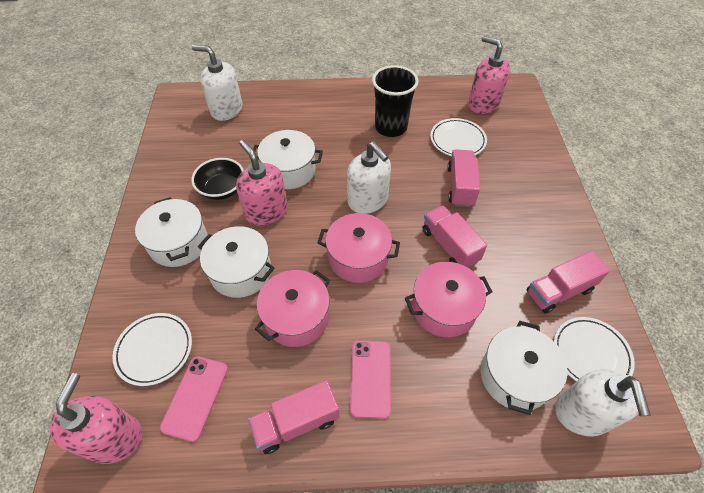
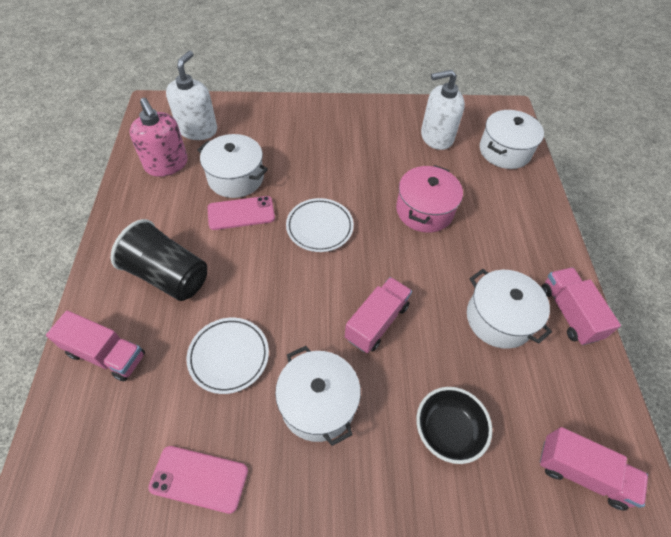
pink pot: 3 -> 1
pink soap dispenser: 3 -> 1
white plate: 3 -> 2
white soap dispenser: 3 -> 2

